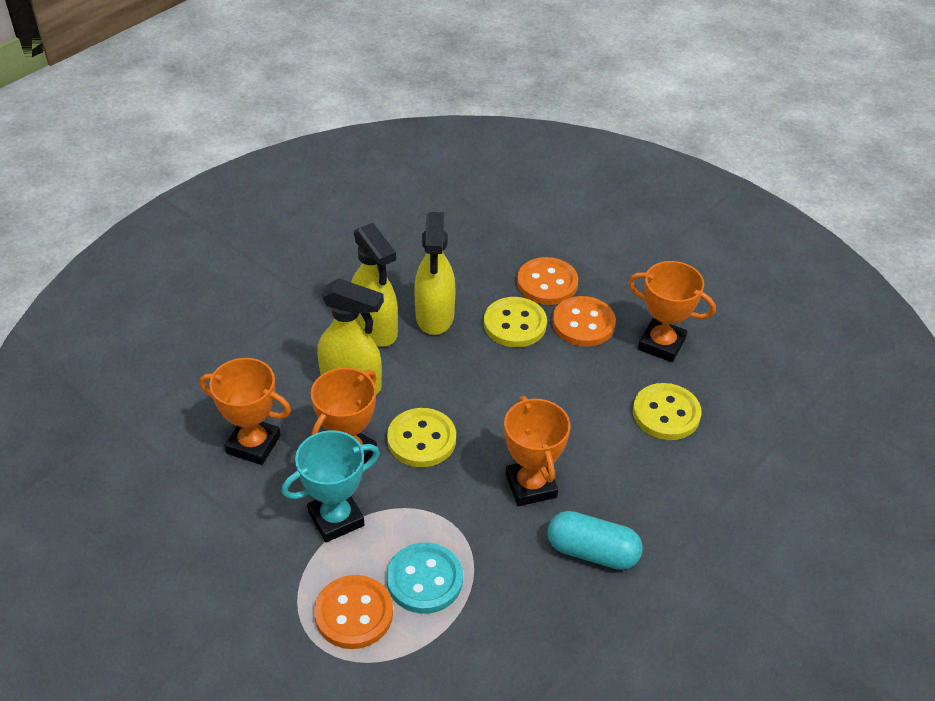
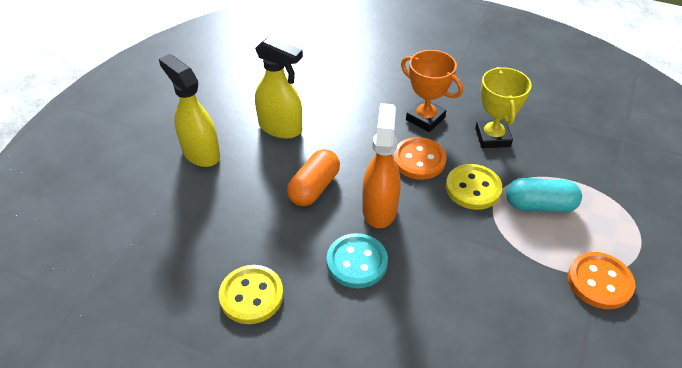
orange button: 3 -> 2
orange capsule: 0 -> 1
orange spray bottle: 0 -> 1
orange trophy: 4 -> 1
turquoise trophy: 1 -> 0
yellow button: 3 -> 2
yellow spray bottle: 3 -> 2
yellow trophy: 0 -> 1

